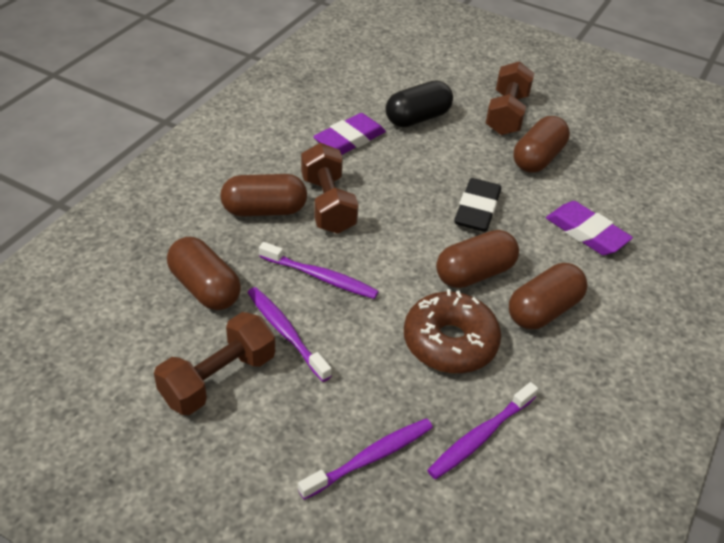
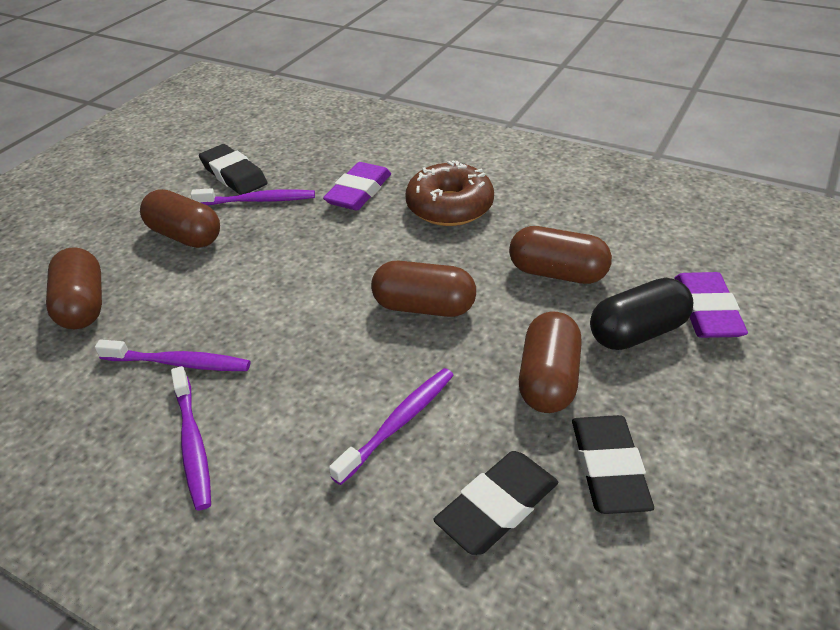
black eraser: 1 -> 3
brown dumbbell: 3 -> 0

